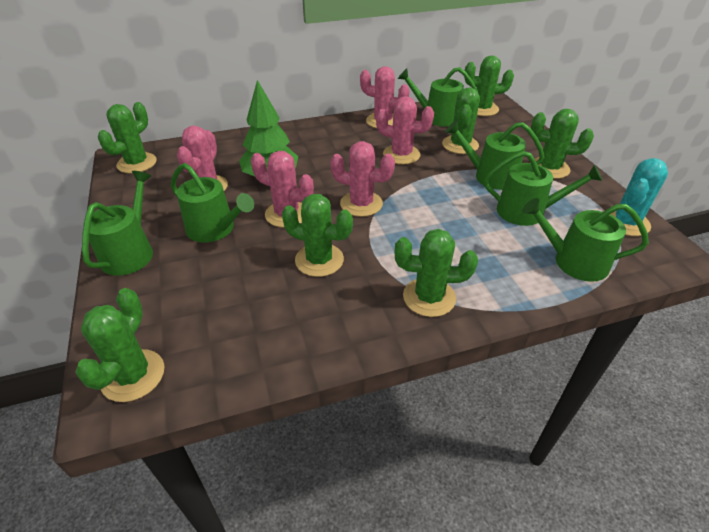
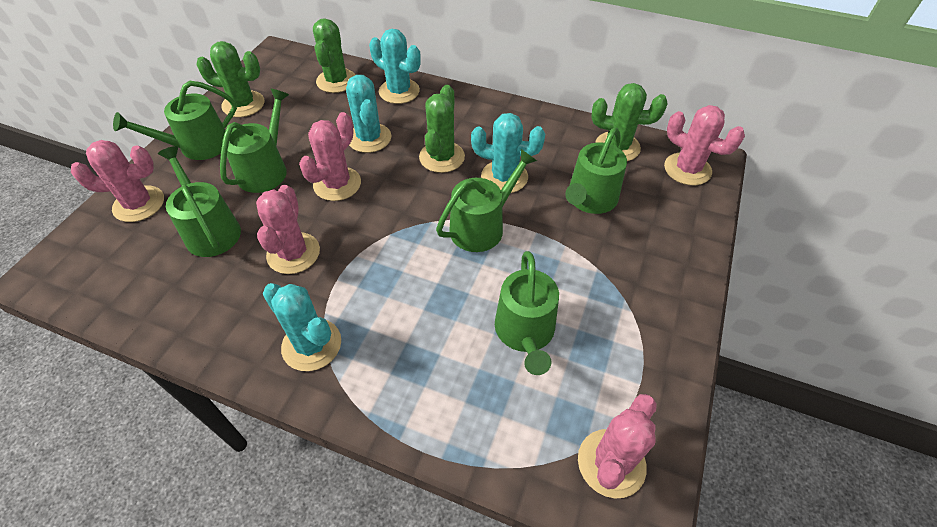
green cactus: 7 -> 4
green tree: 1 -> 0
turquoise cactus: 1 -> 4

